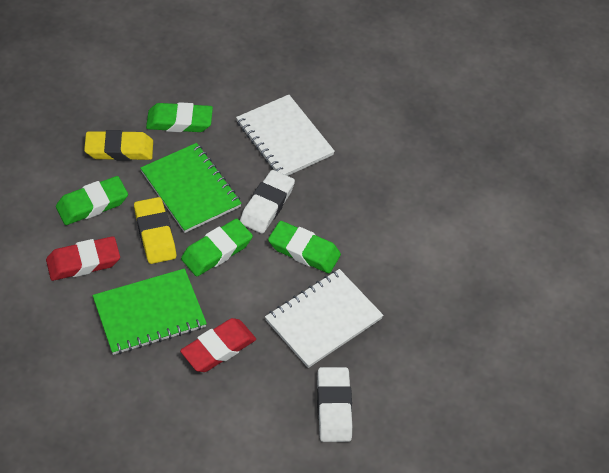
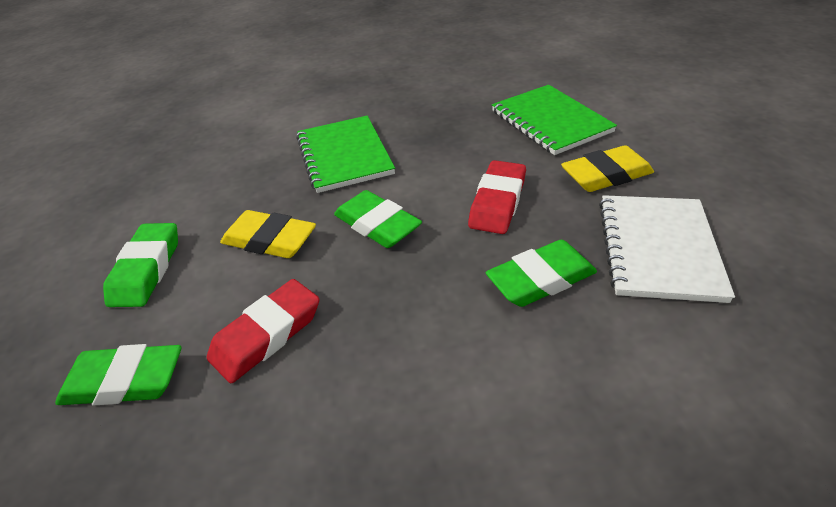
white eraser: 2 -> 0
white notebook: 2 -> 1

